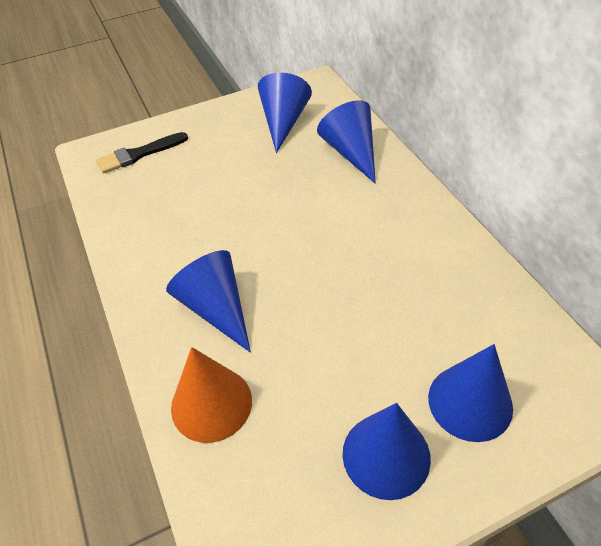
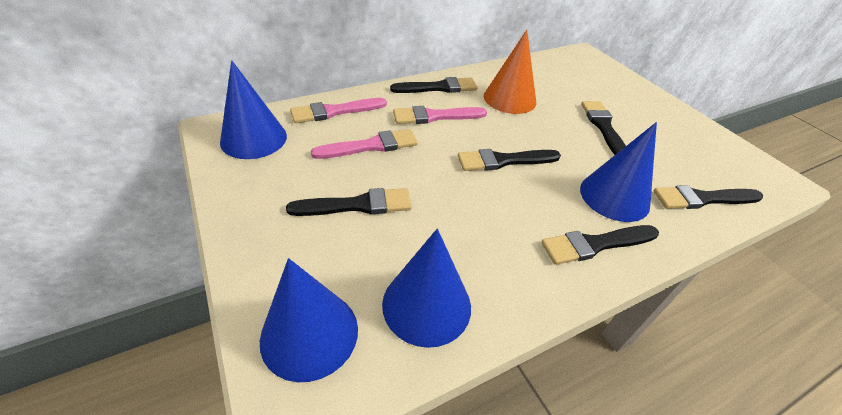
black brush: 1 -> 6
blue cone: 5 -> 4
pink brush: 0 -> 3

